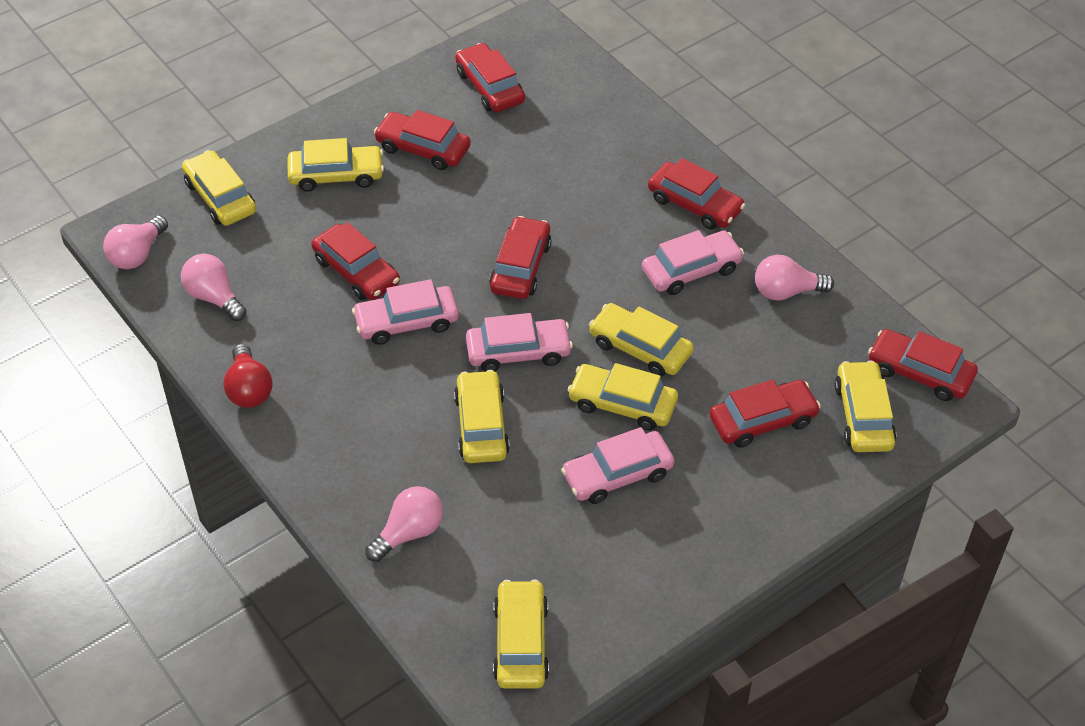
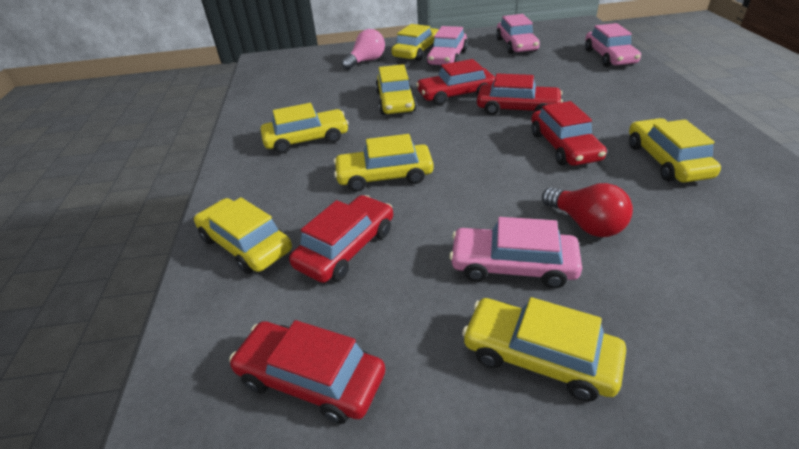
pink light bulb: 4 -> 1
red car: 7 -> 5

